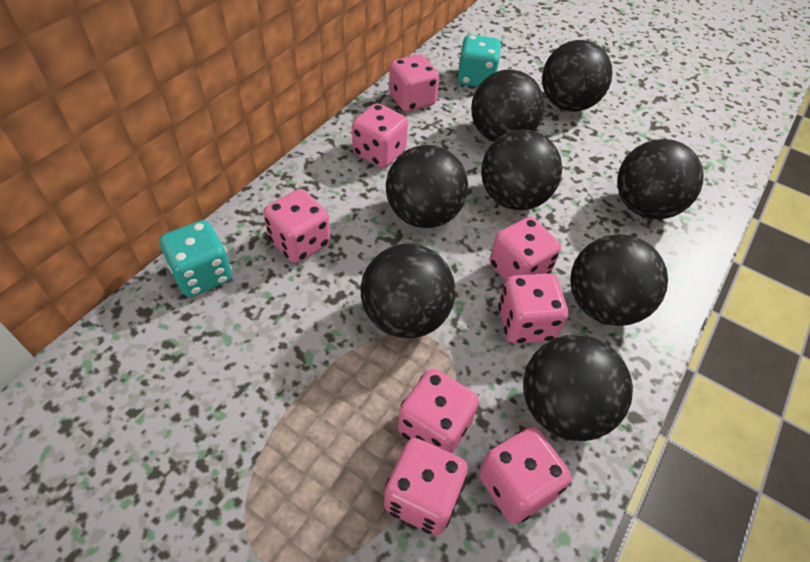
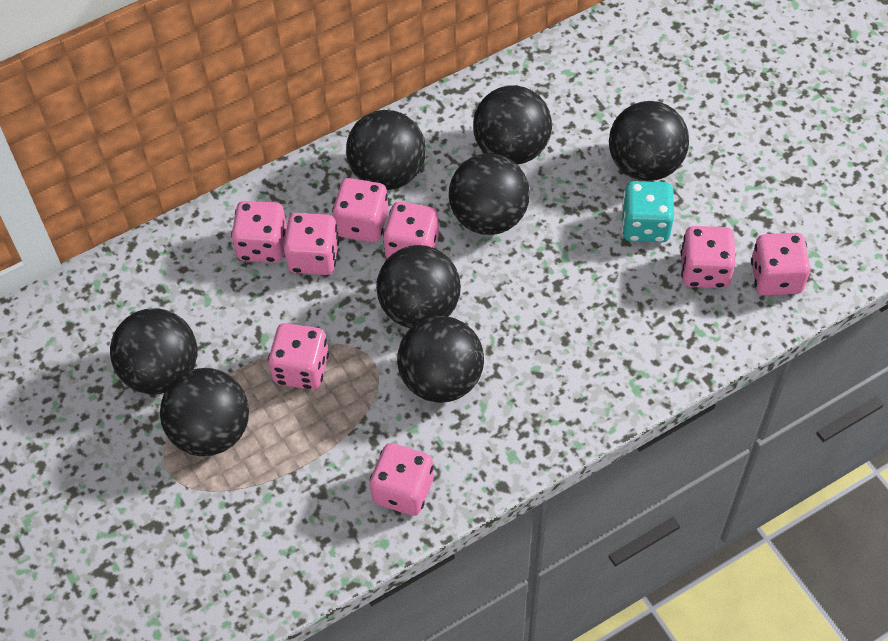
turquoise dice: 2 -> 1

